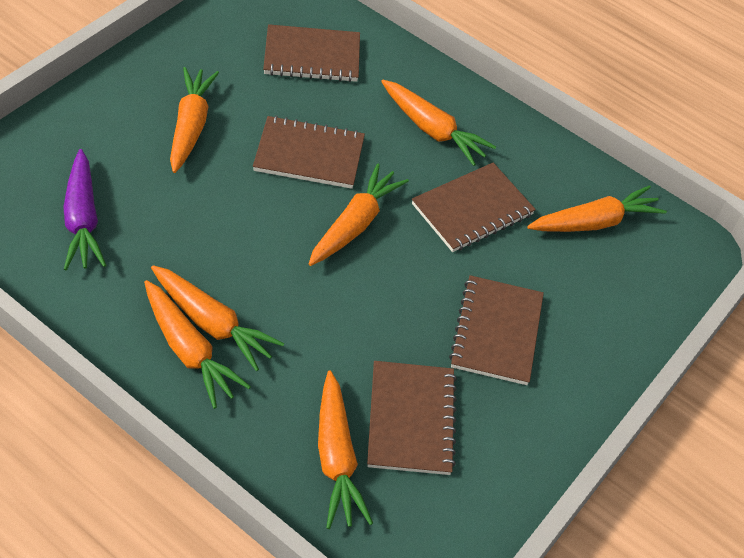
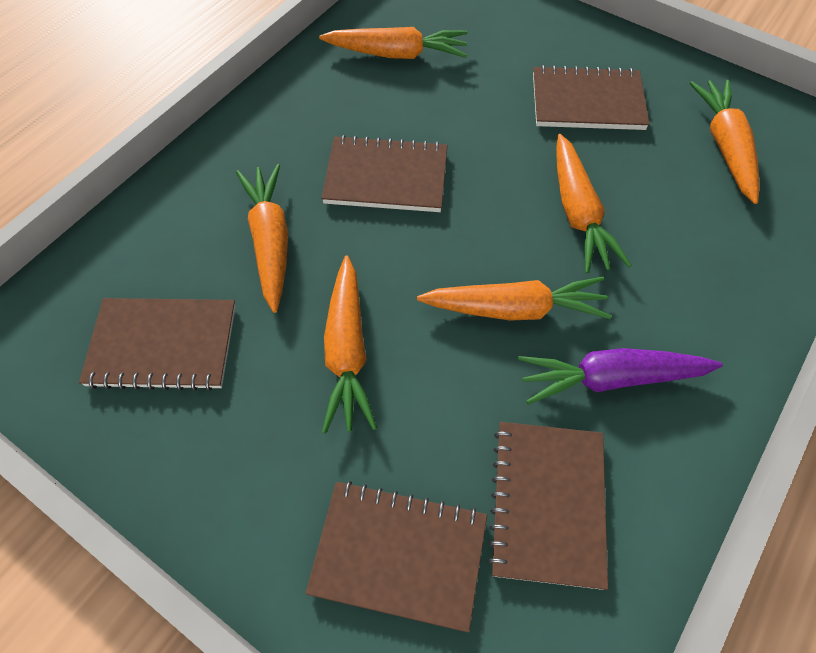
orange carrot: 7 -> 6

